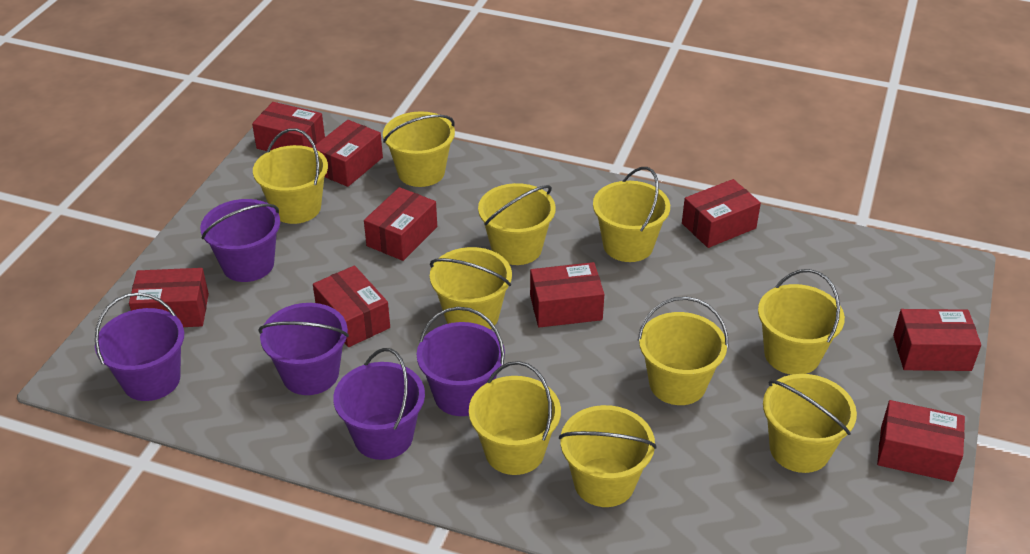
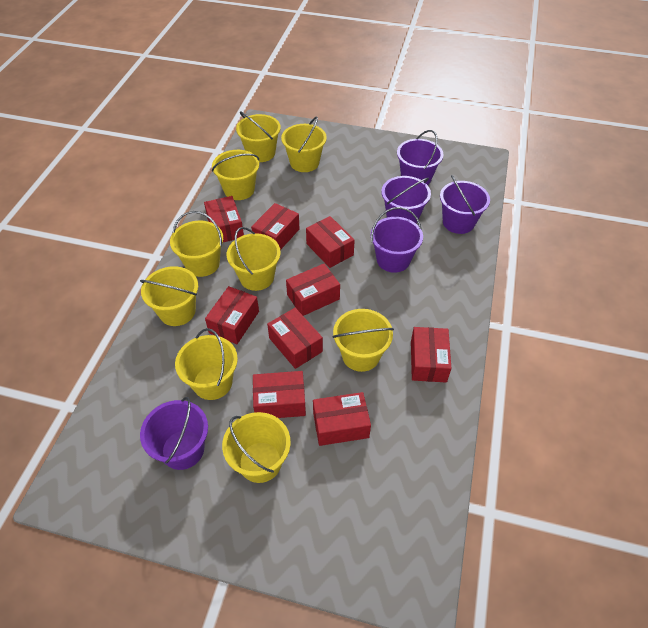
yellow bucket: 10 -> 9

